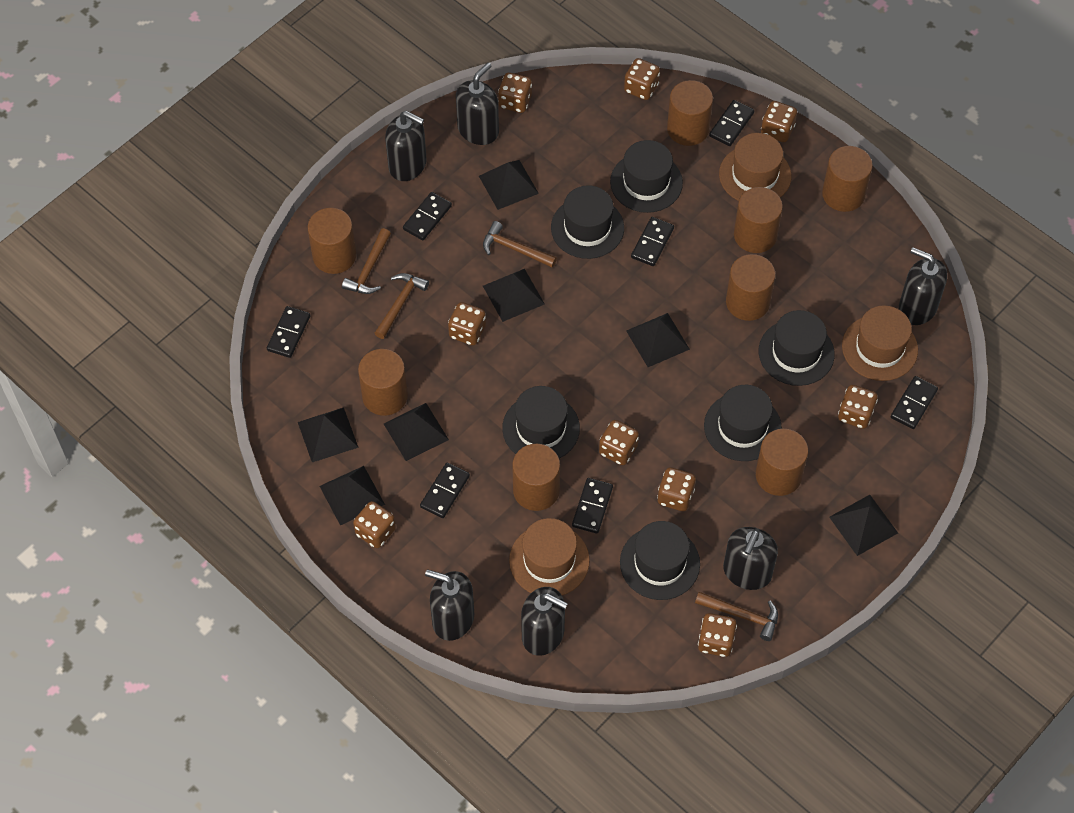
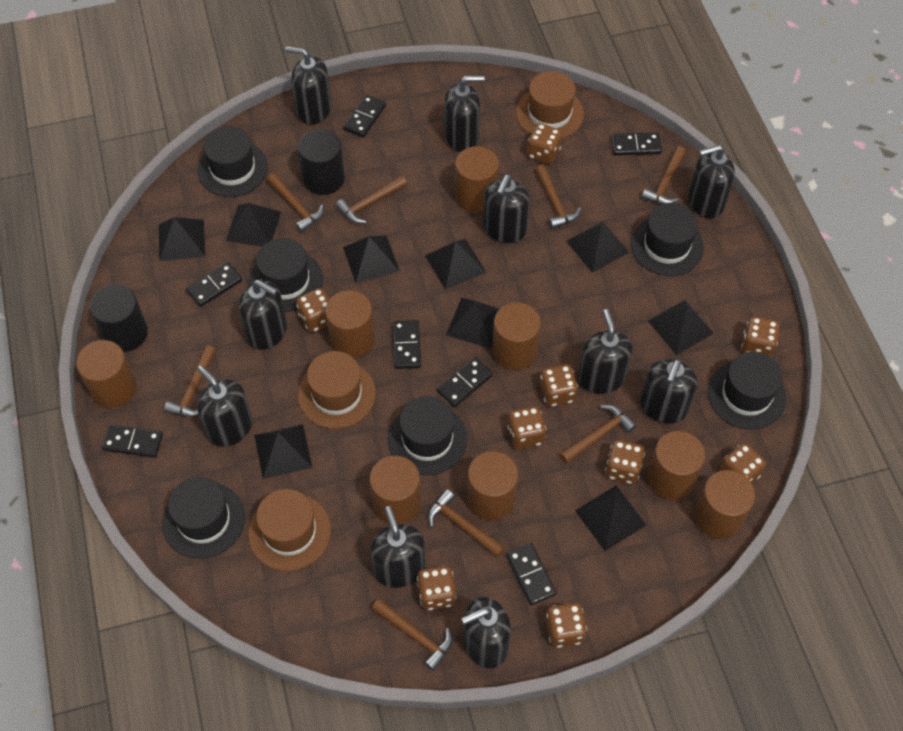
black cylinder: 0 -> 2
black pyramid: 7 -> 9
black soap dispenser: 6 -> 10
brown hammer: 4 -> 8

